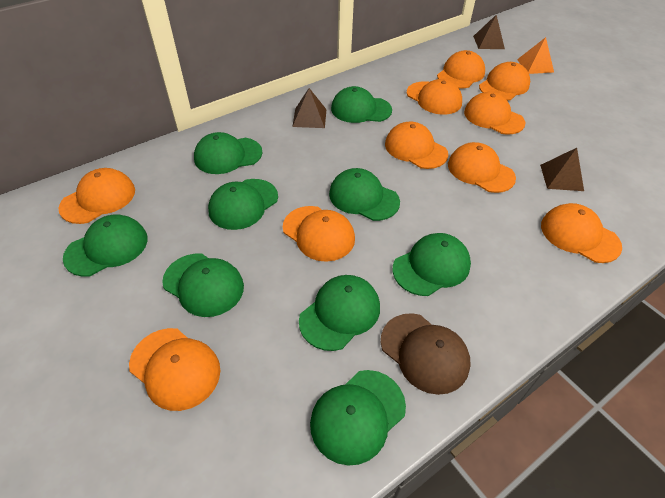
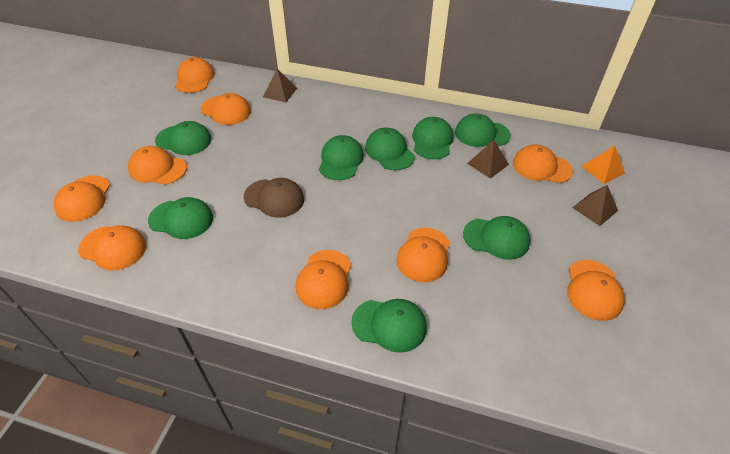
green cap: 9 -> 8
orange cap: 10 -> 9

